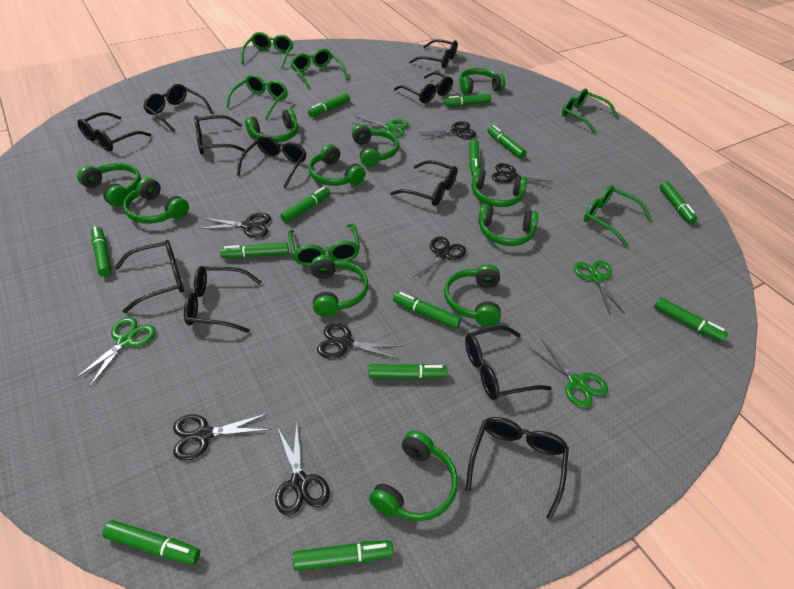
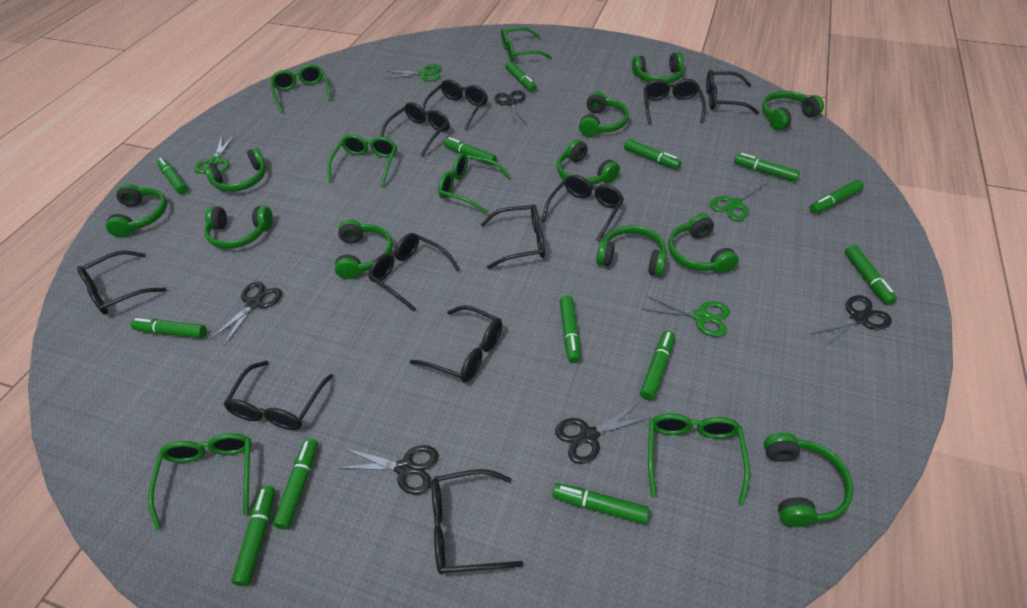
black scissors: 7 -> 5

